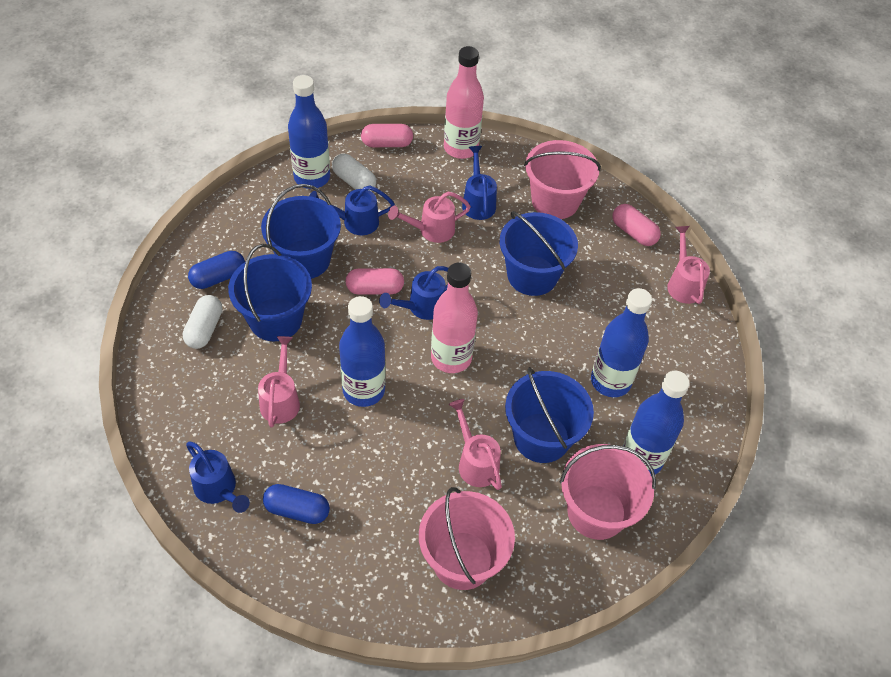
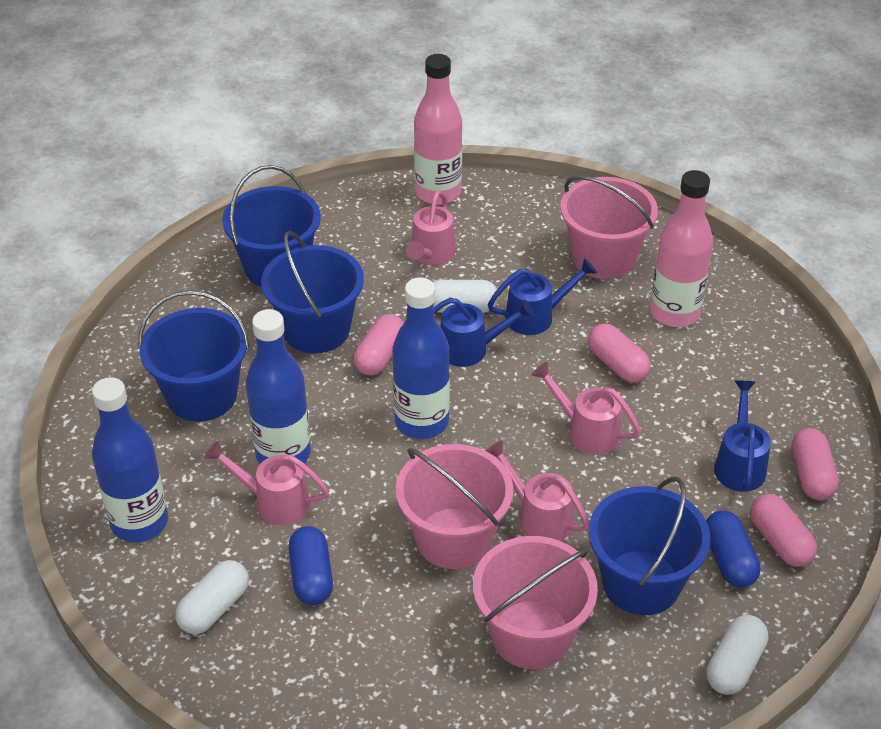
blue bottle: 4 -> 3
blue watering can: 4 -> 3
pink capsule: 3 -> 4
white capsule: 2 -> 3

